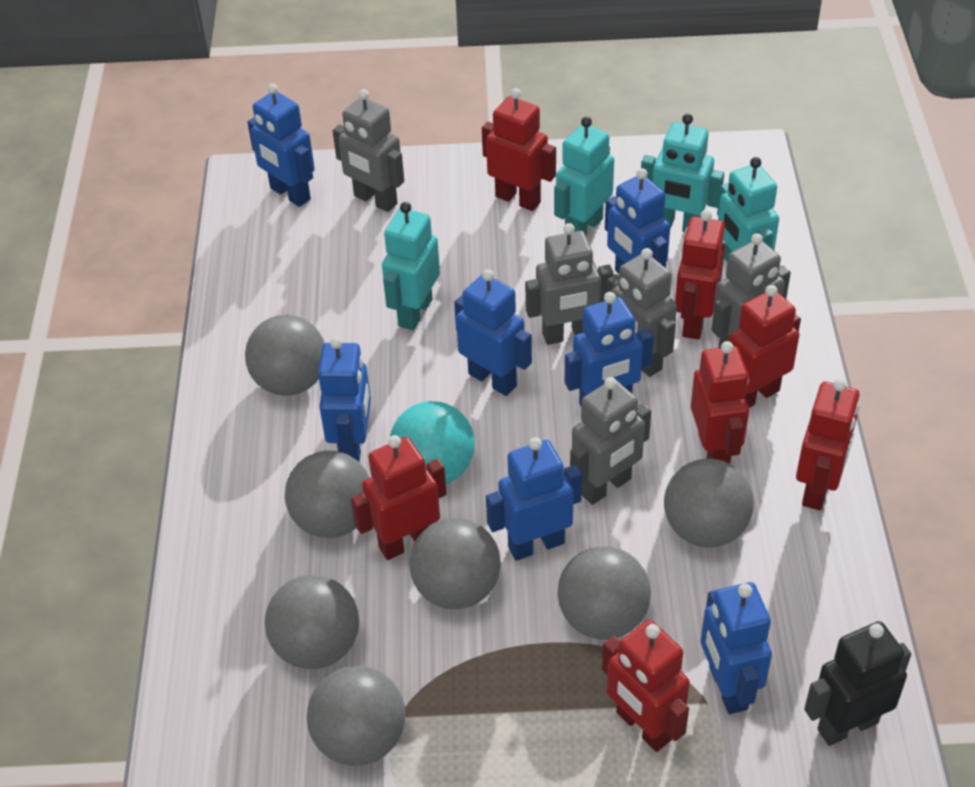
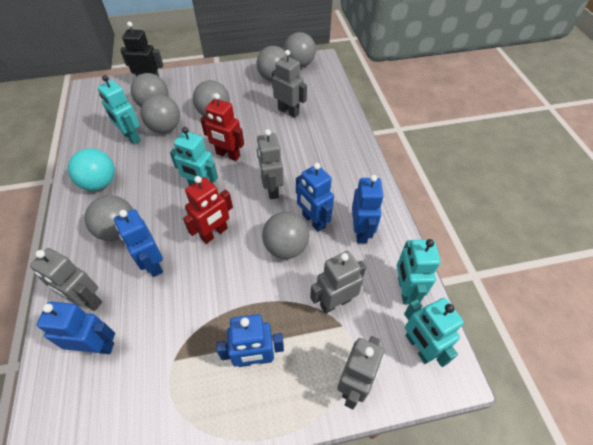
blue robot: 7 -> 5
red robot: 7 -> 2

